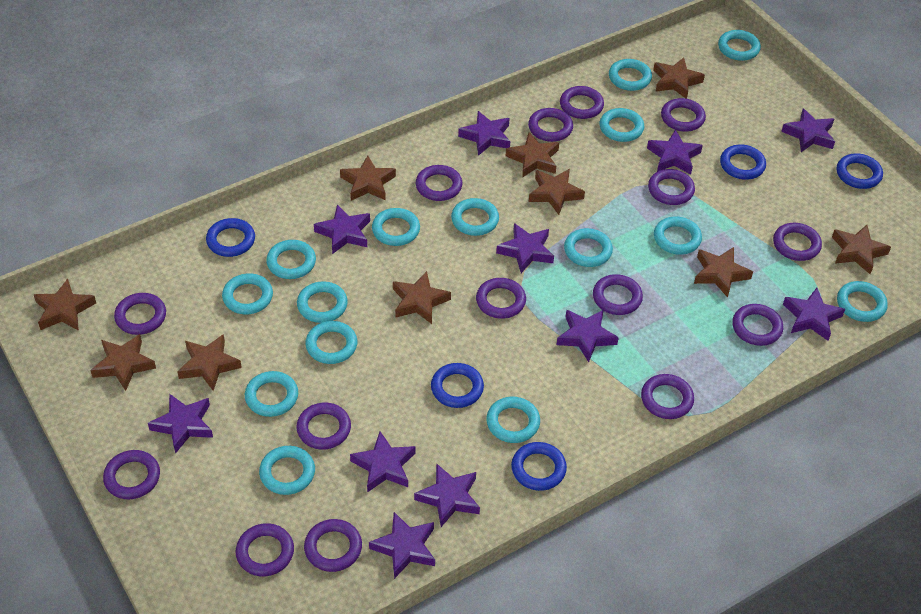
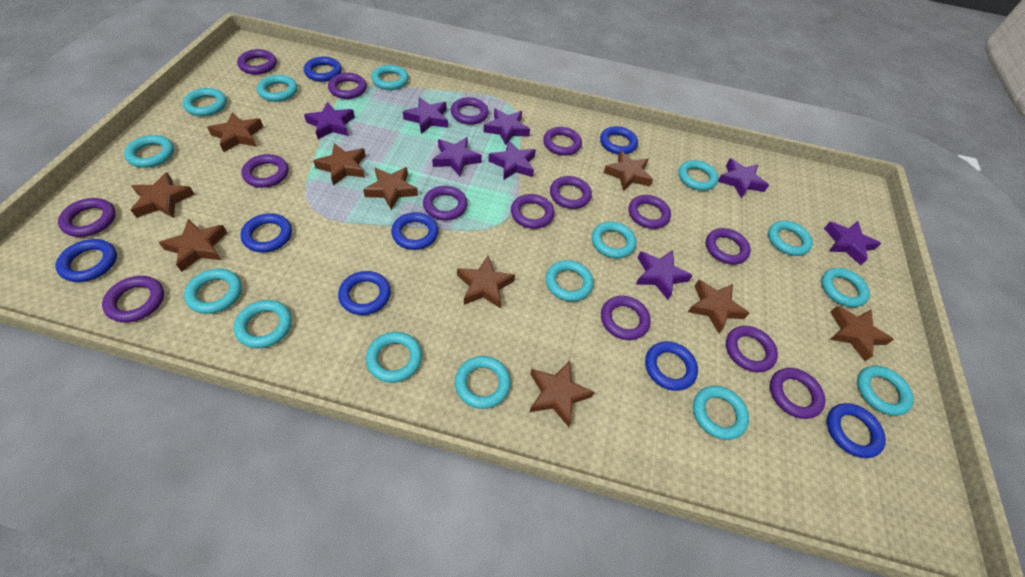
blue ring: 5 -> 8
purple star: 11 -> 8

